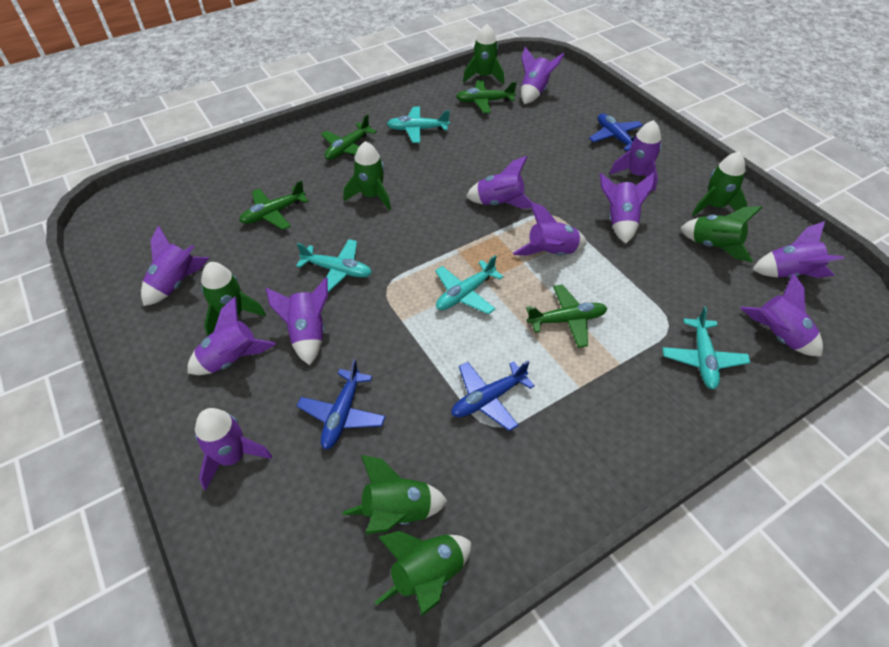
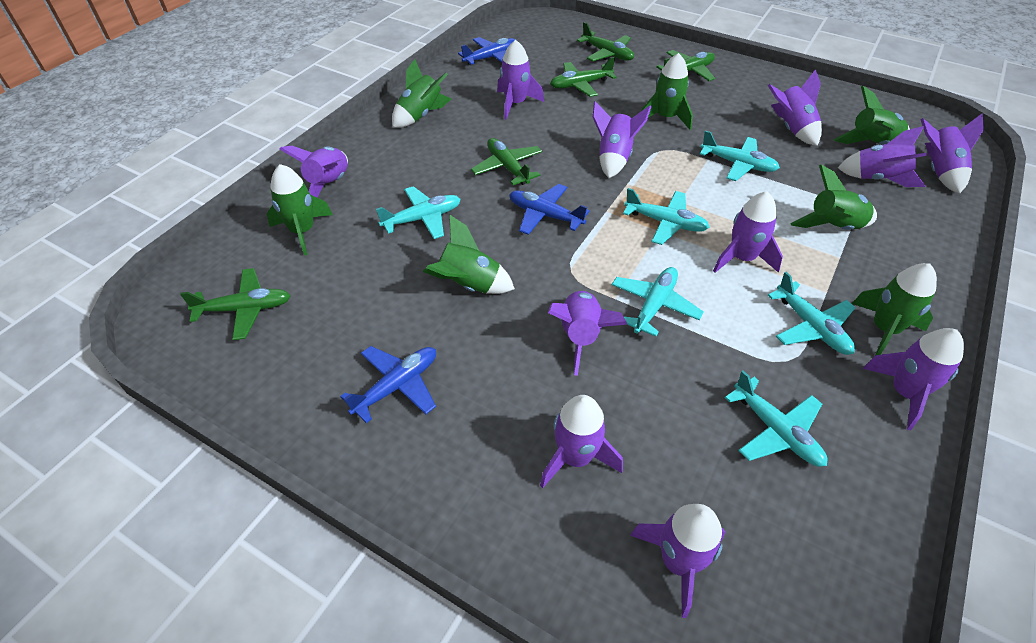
green plane: 4 -> 5
turquoise plane: 4 -> 6

